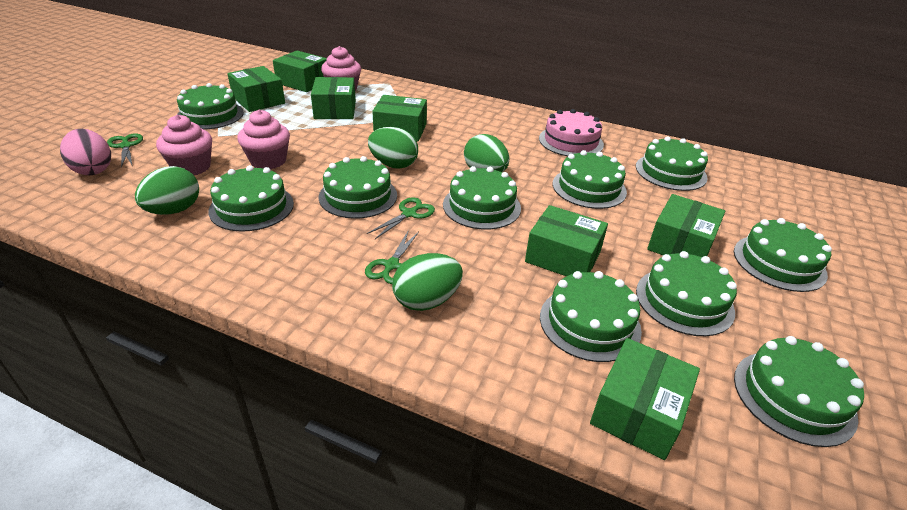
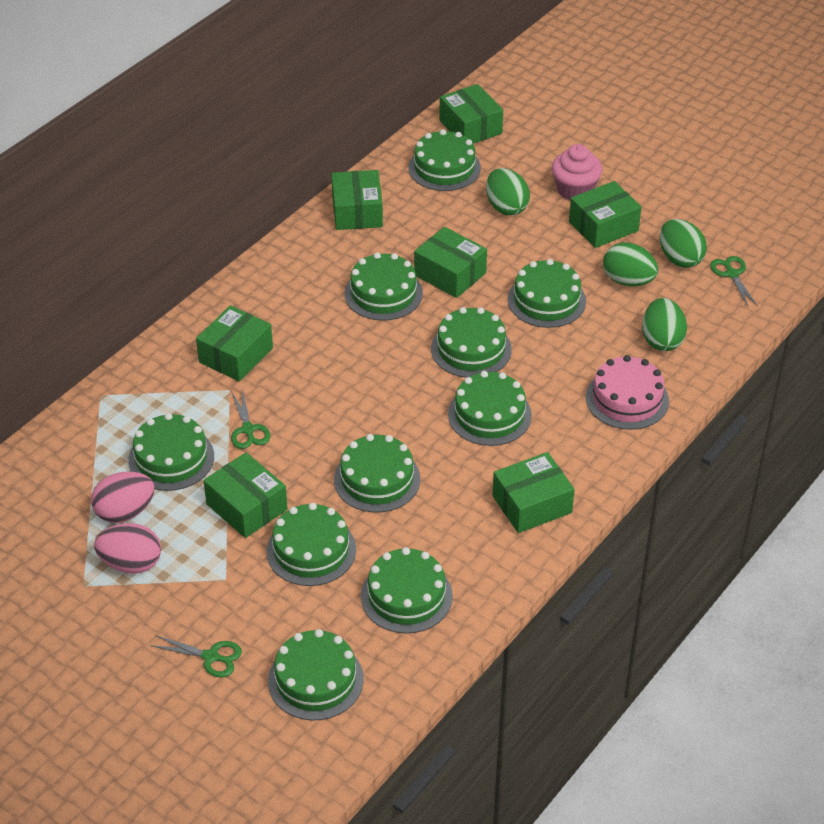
pink cupcake: 3 -> 1
pink egg: 1 -> 2

